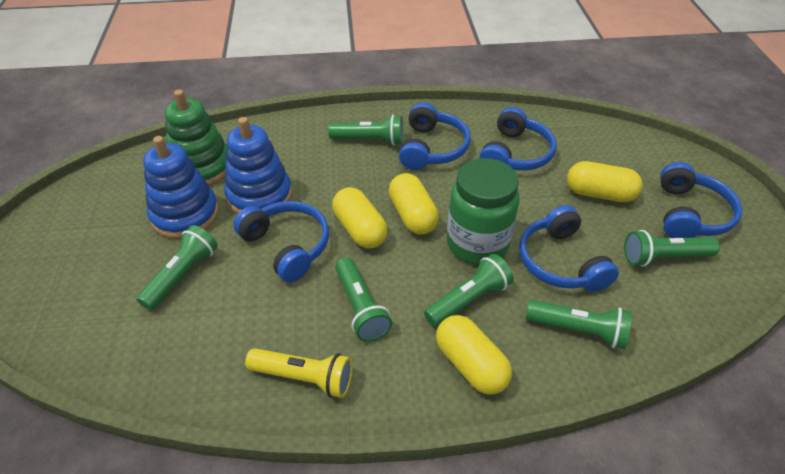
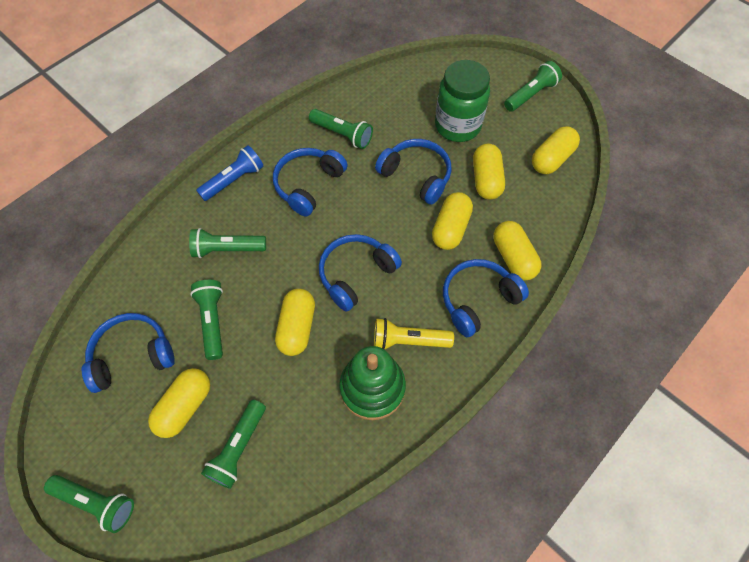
blue flashlight: 0 -> 1
blue stacking toy: 2 -> 0
yellow capsule: 4 -> 6

